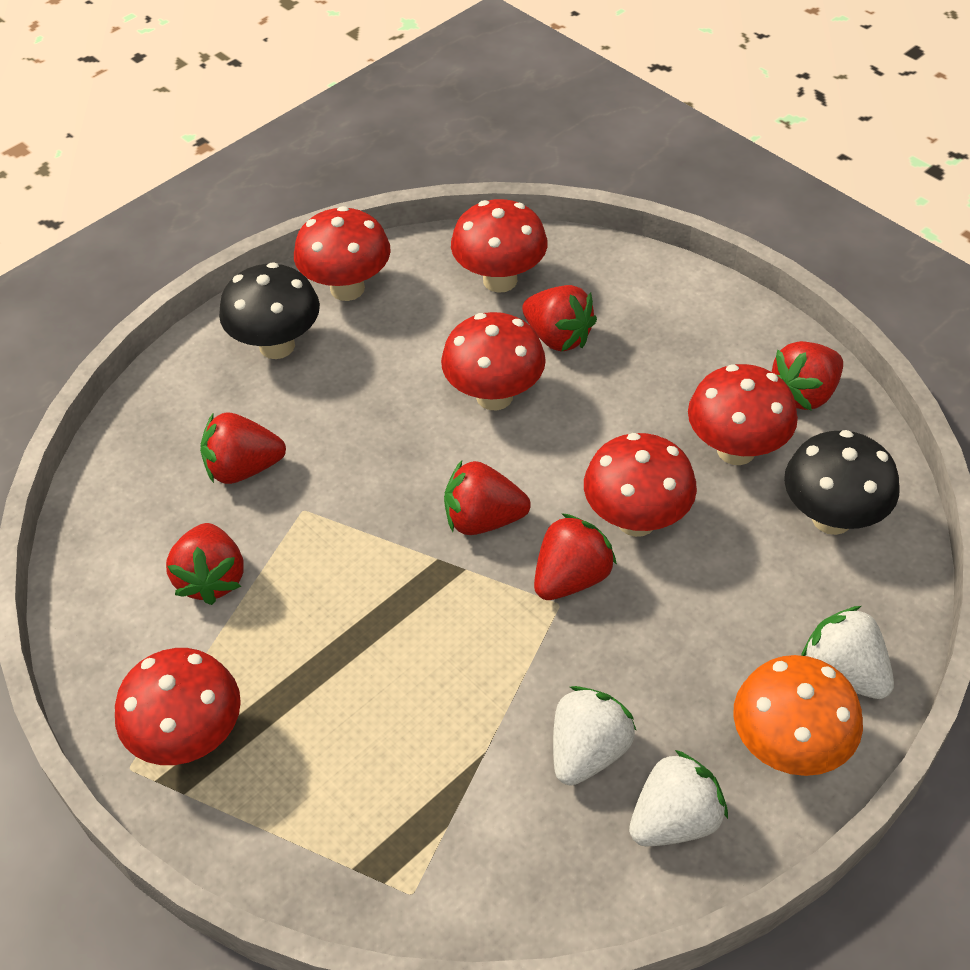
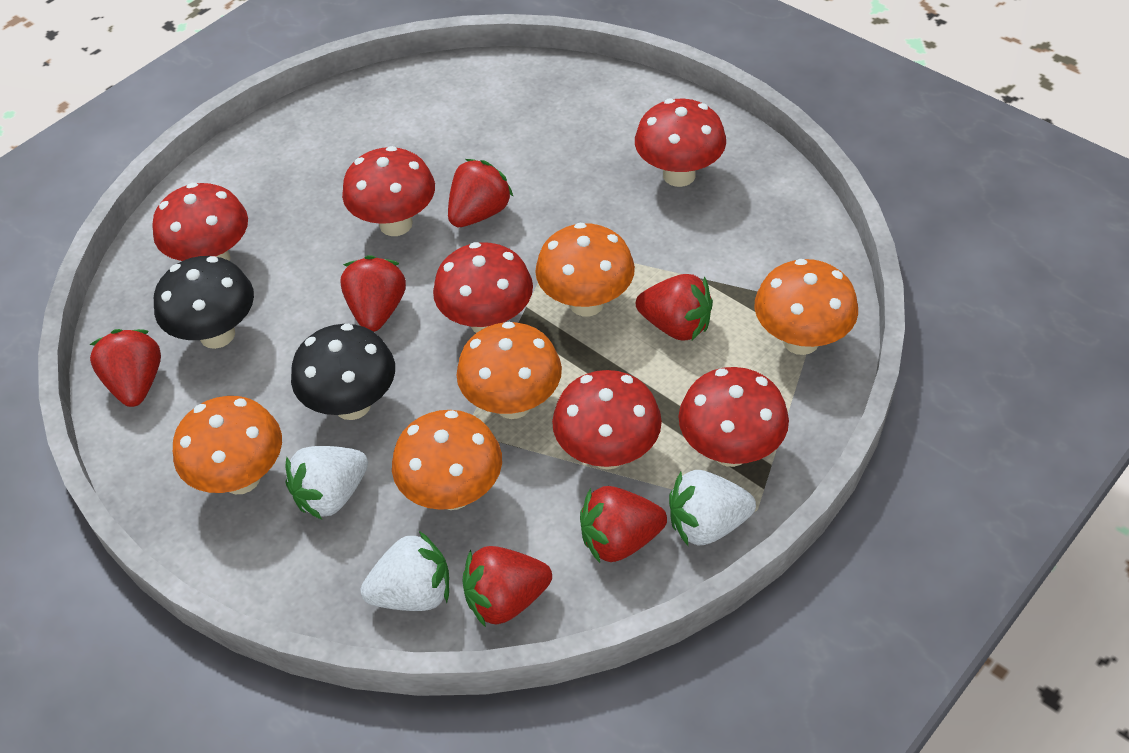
orange mushroom: 1 -> 5

